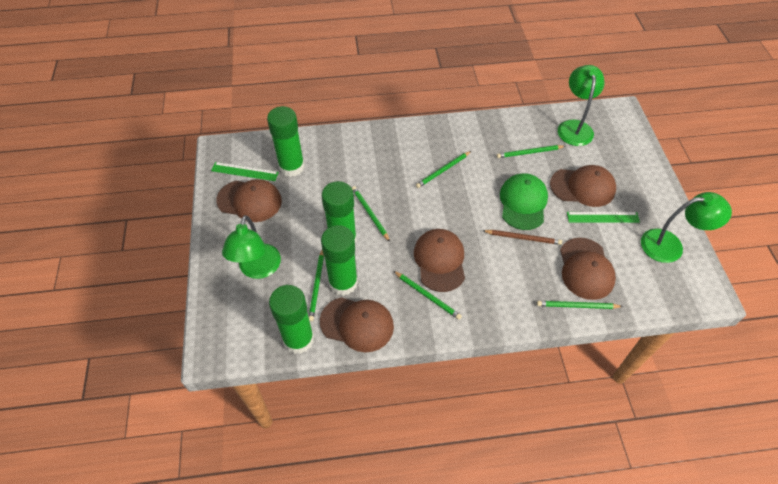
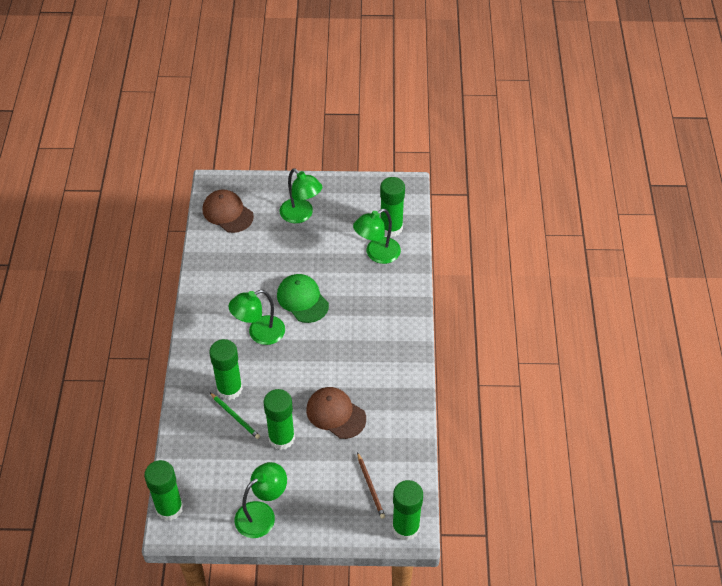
brown cap: 5 -> 2
green glue stick: 4 -> 5
green lamp: 3 -> 4
green pencil: 6 -> 1
green ruler: 2 -> 0

